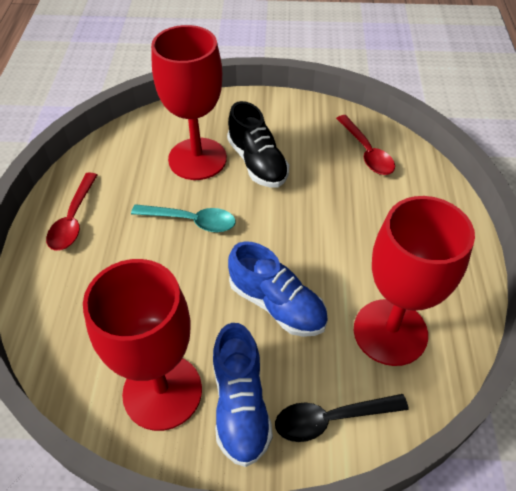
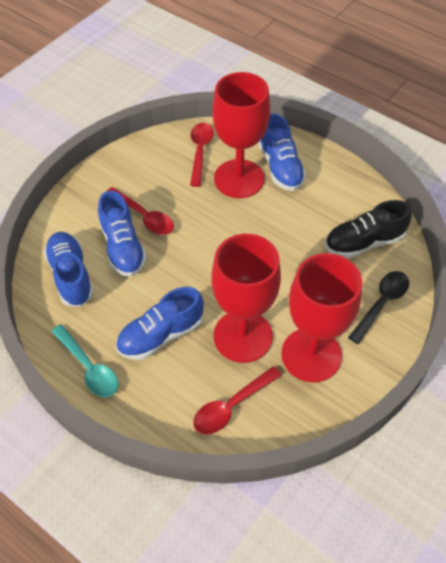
blue shoe: 2 -> 4
red spoon: 2 -> 3

